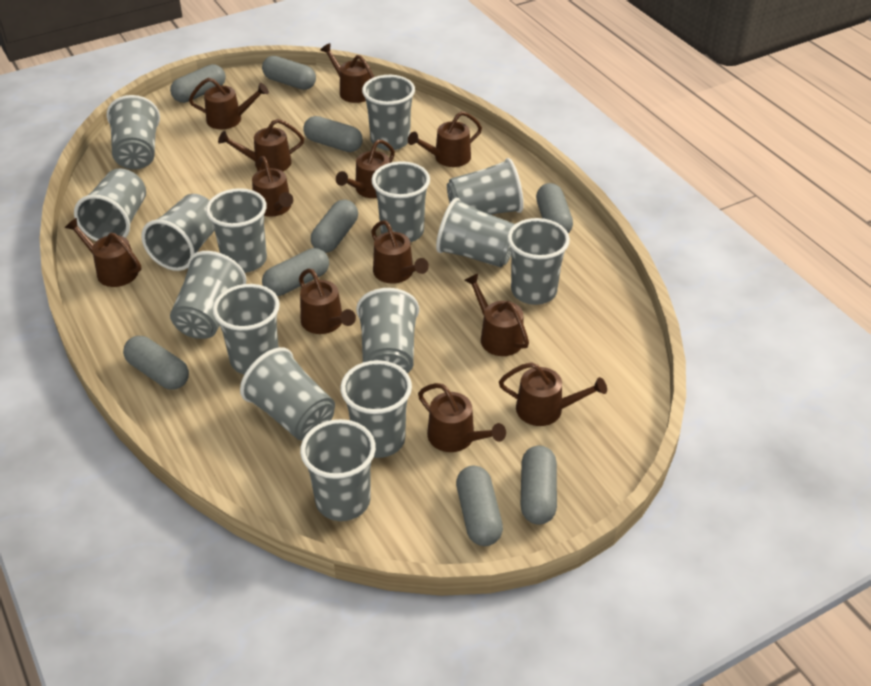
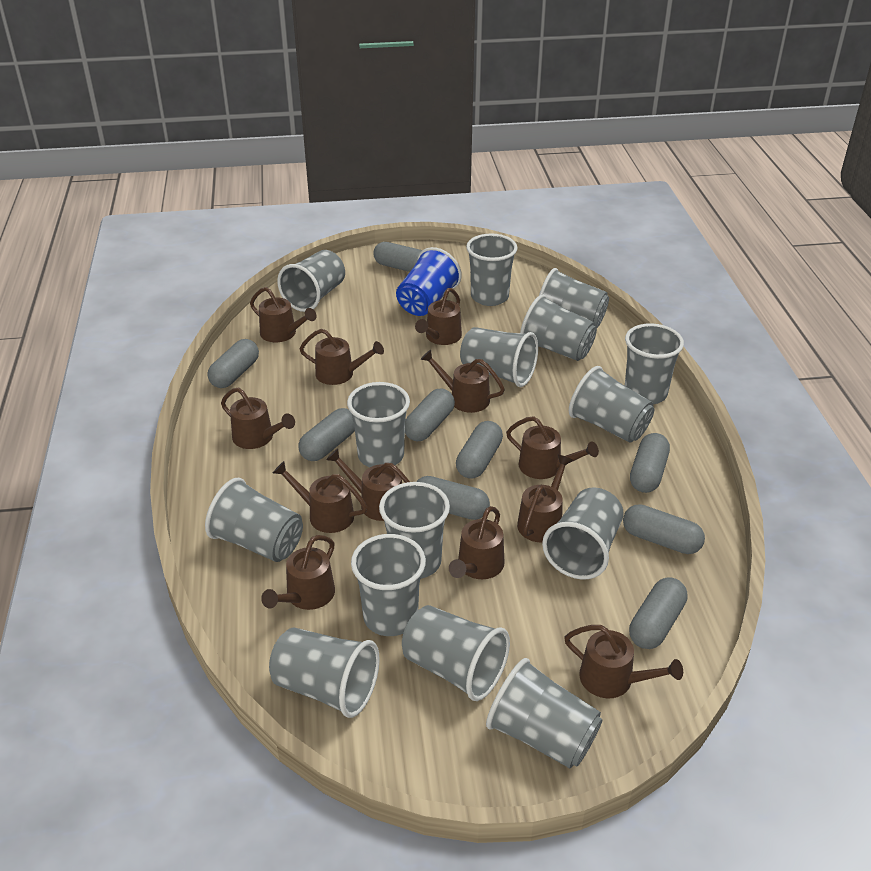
blue cup: 0 -> 1

